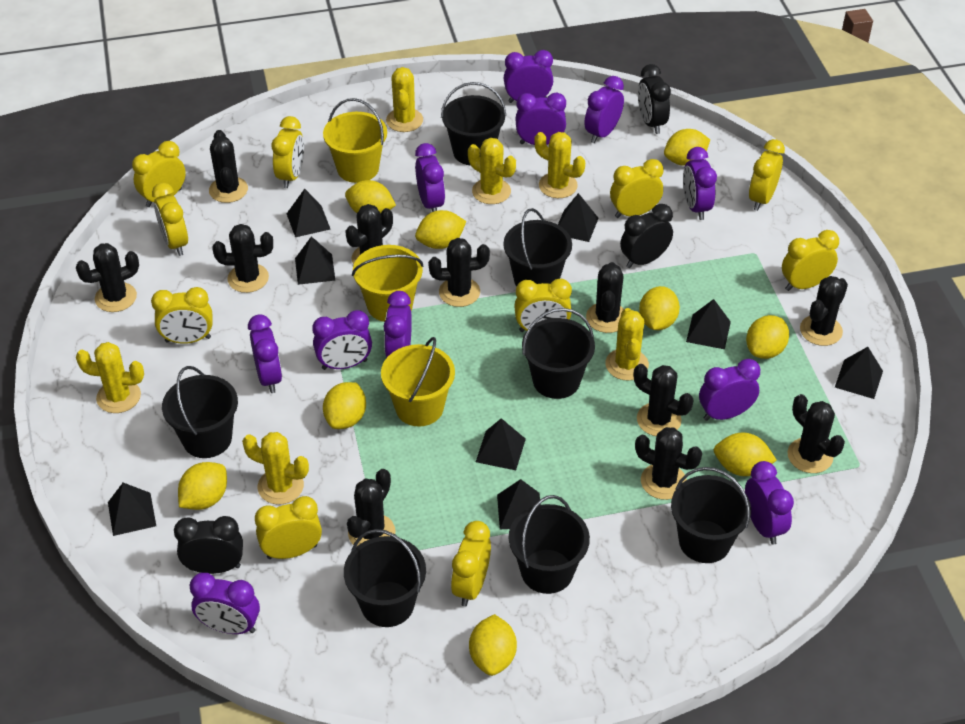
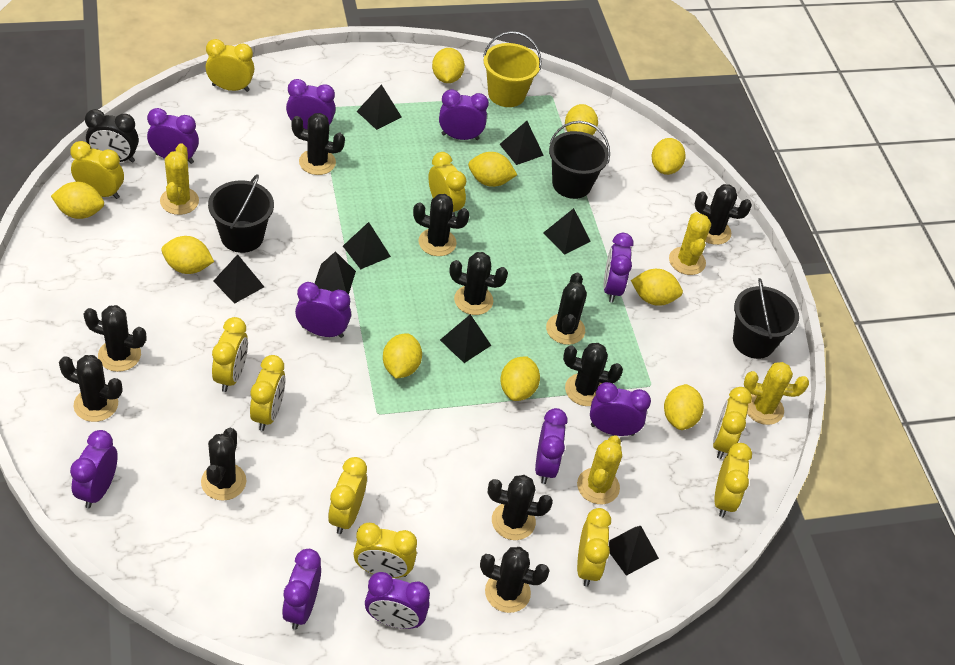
black bucket: 7 -> 3
black clock: 3 -> 1
purple clock: 11 -> 10
yellow bucket: 3 -> 1
yellow cactus: 6 -> 4
yellow lemon: 9 -> 10

